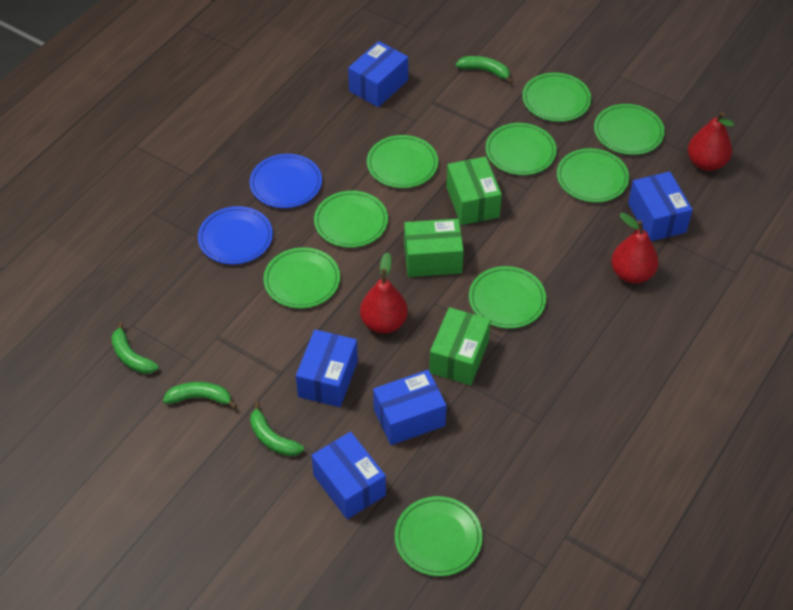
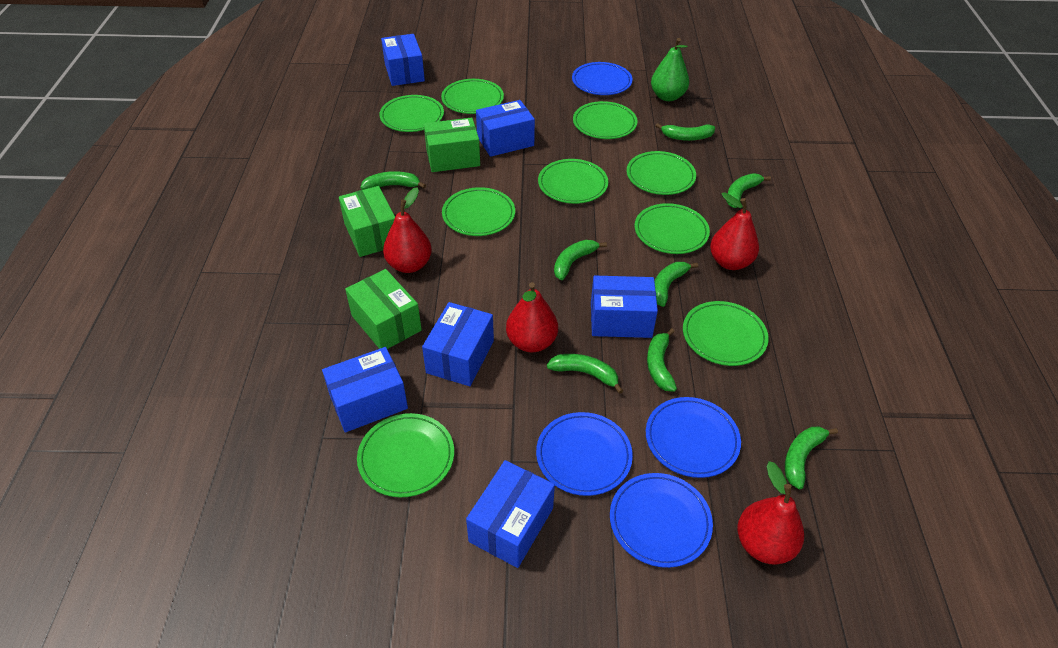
blue box: 5 -> 6
blue plate: 2 -> 4
green banana: 4 -> 8
green pear: 0 -> 1
red pear: 3 -> 4

